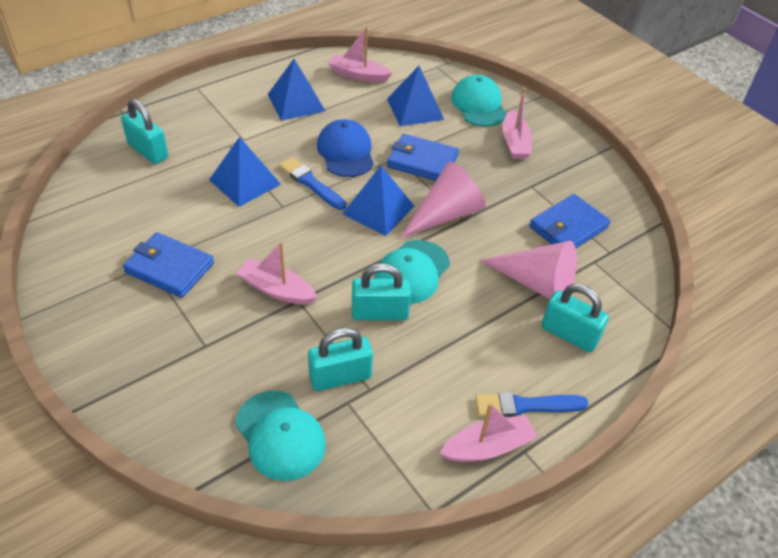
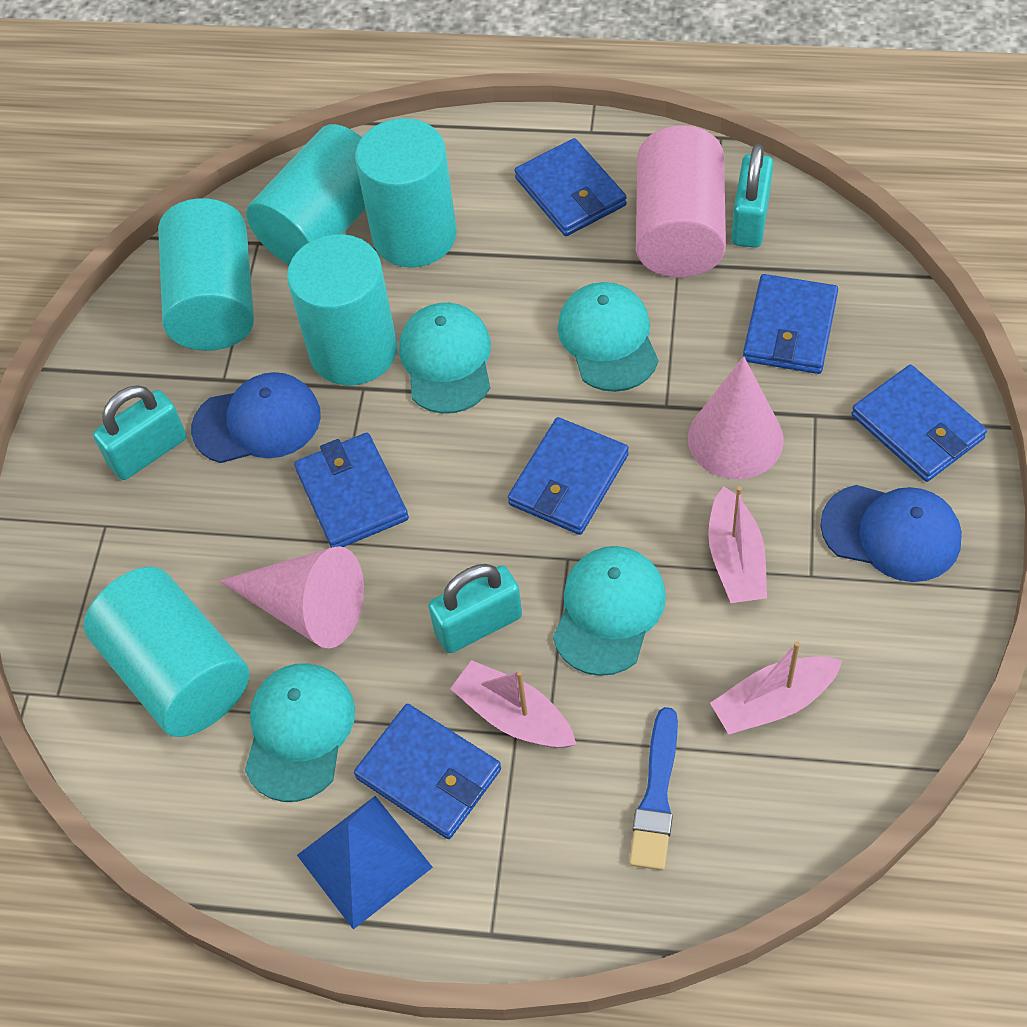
blue brush: 2 -> 1
blue cap: 1 -> 2
blue pyramid: 4 -> 1
blue wallet: 3 -> 6
pink boat: 4 -> 3
pink cylinder: 0 -> 1
turquoise cap: 3 -> 4
turquoise cylinder: 0 -> 5
turquoise padlock: 4 -> 3

